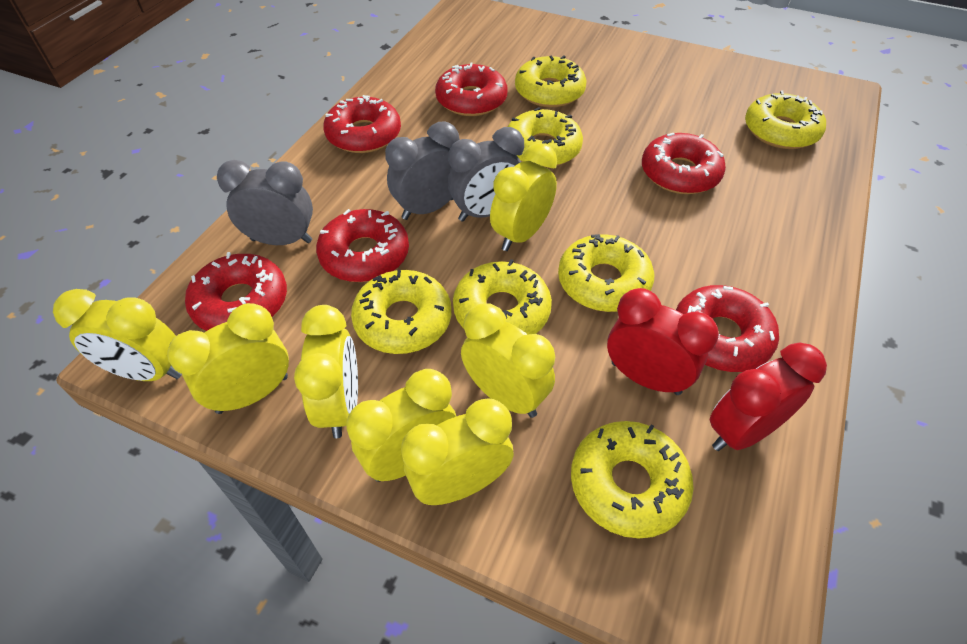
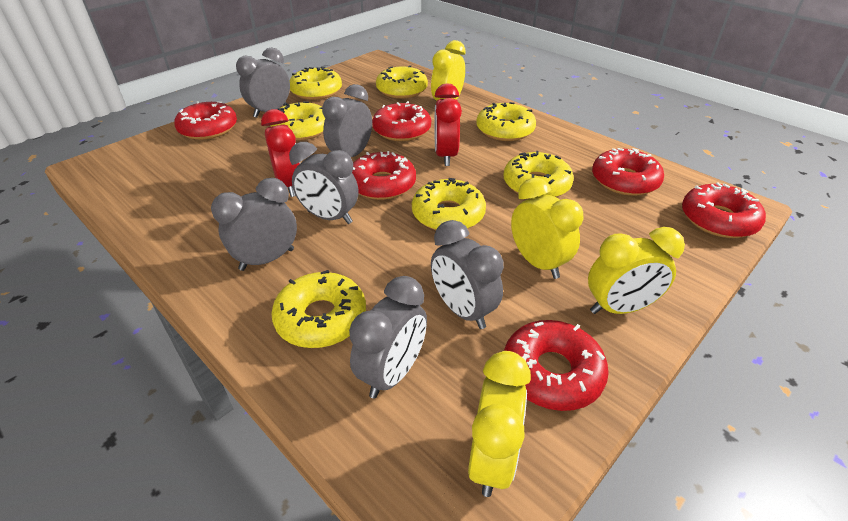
grey clock: 3 -> 6
yellow clock: 7 -> 4

